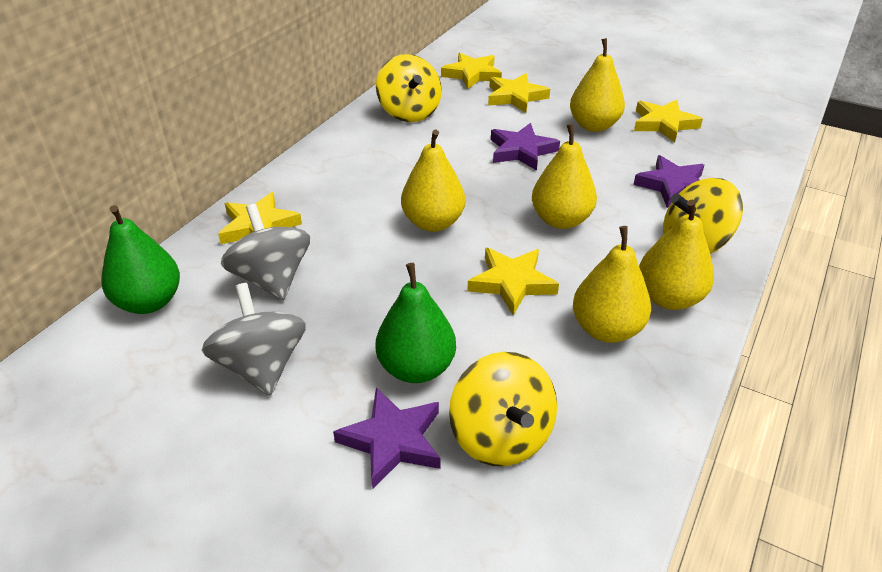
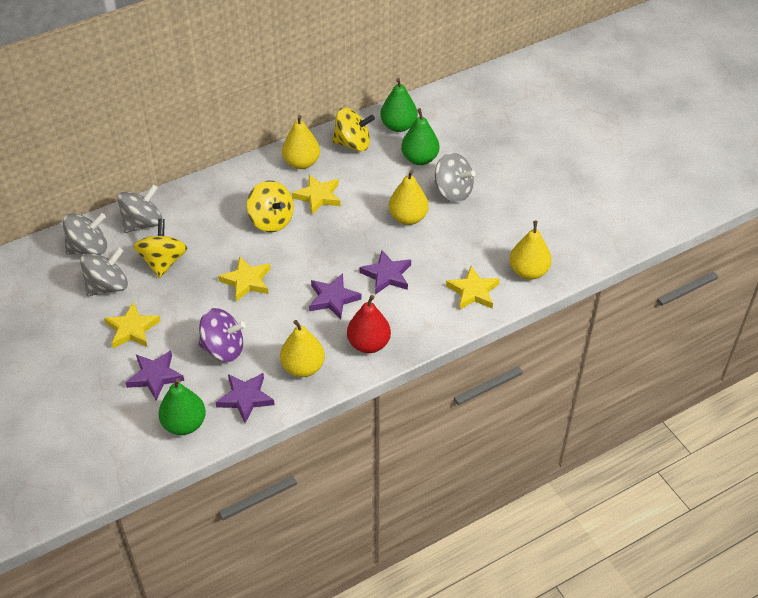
green pear: 2 -> 3
grey spinning top: 2 -> 4
purple spinning top: 0 -> 1
purple star: 3 -> 4
red pear: 0 -> 1
yellow pear: 5 -> 4
yellow star: 5 -> 4

